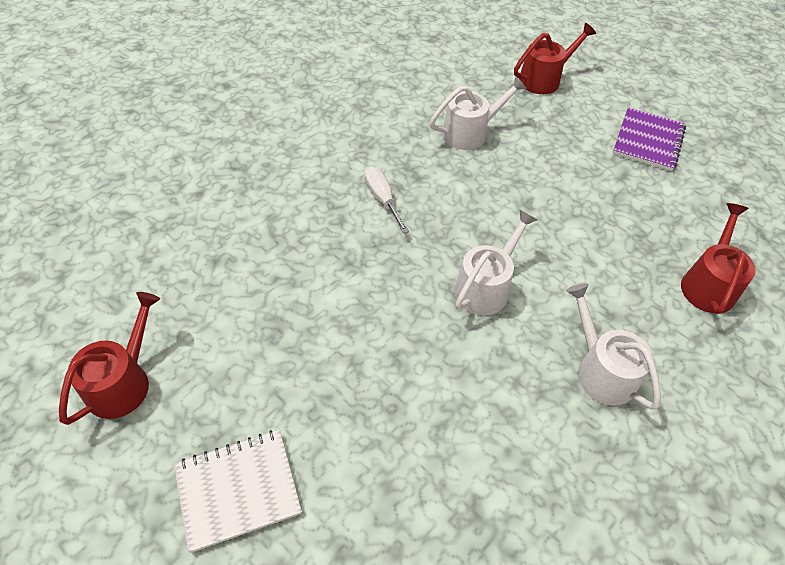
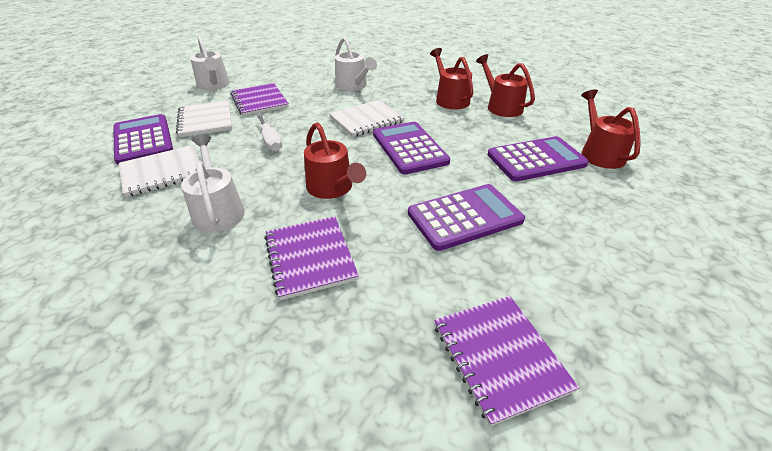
purple calculator: 0 -> 4
purple notebook: 1 -> 3
red watering can: 3 -> 4
white notebook: 1 -> 3

